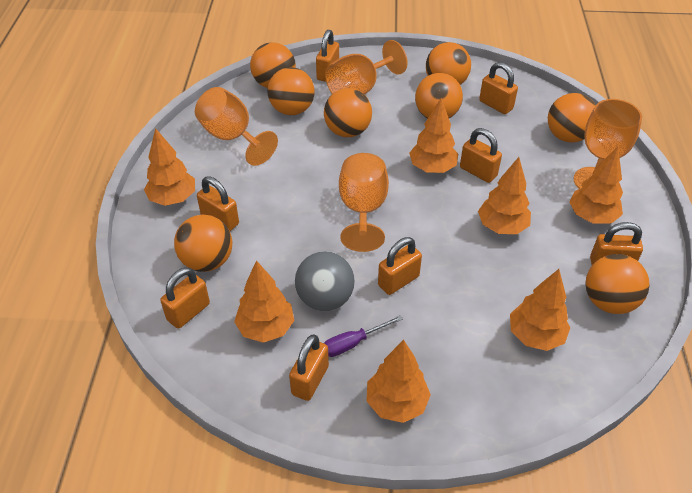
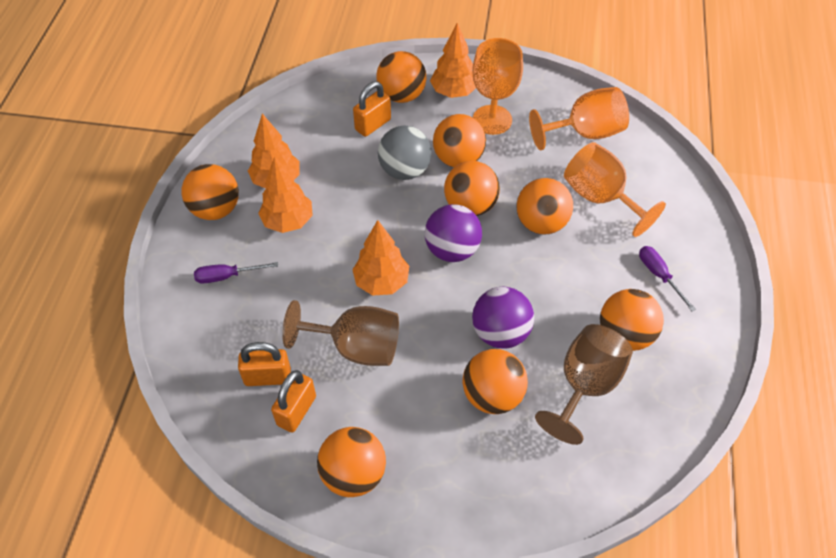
brown goblet: 0 -> 2
orange goblet: 4 -> 3
orange padlock: 8 -> 3
orange tree: 7 -> 4
purple ball: 0 -> 2
purple screwdriver: 1 -> 2

